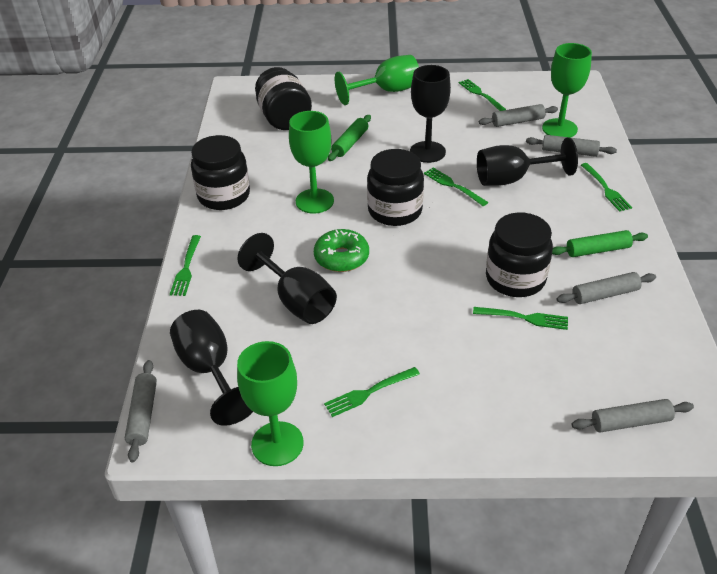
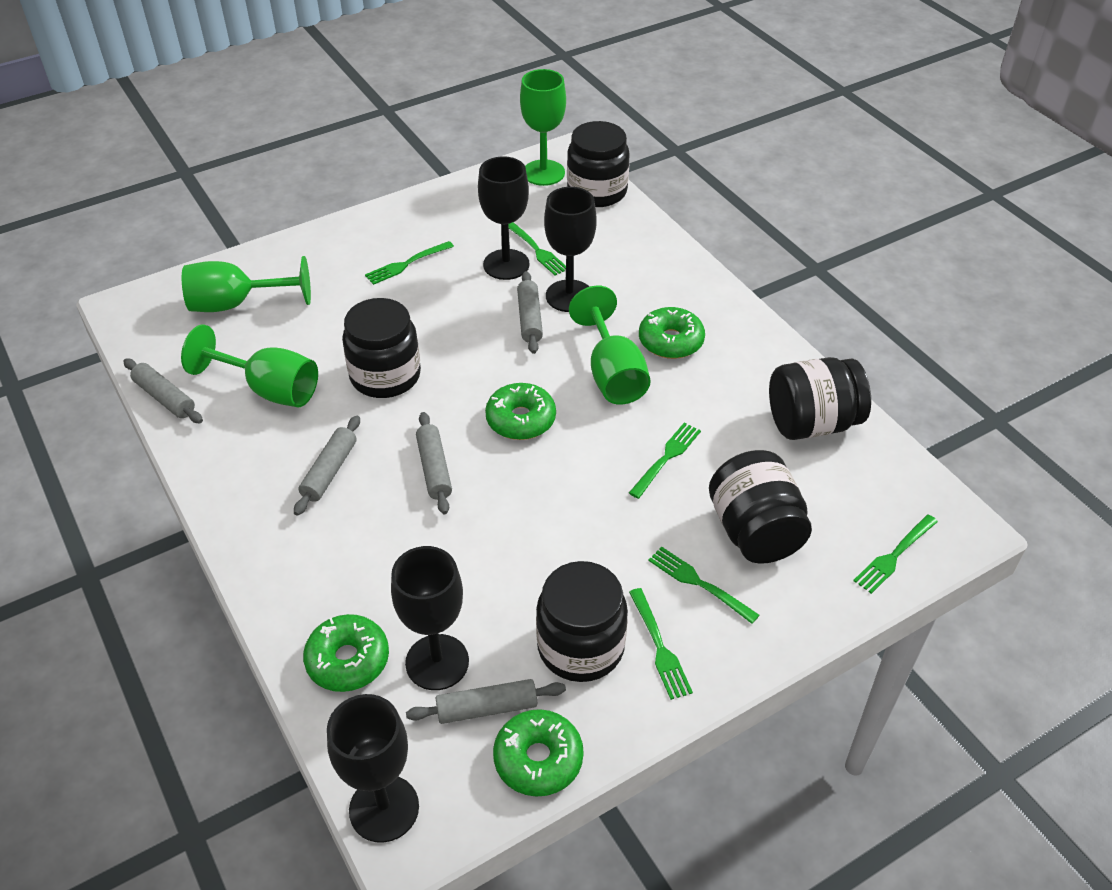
black jar: 4 -> 5
green donut: 1 -> 4
green rolling pin: 2 -> 0

